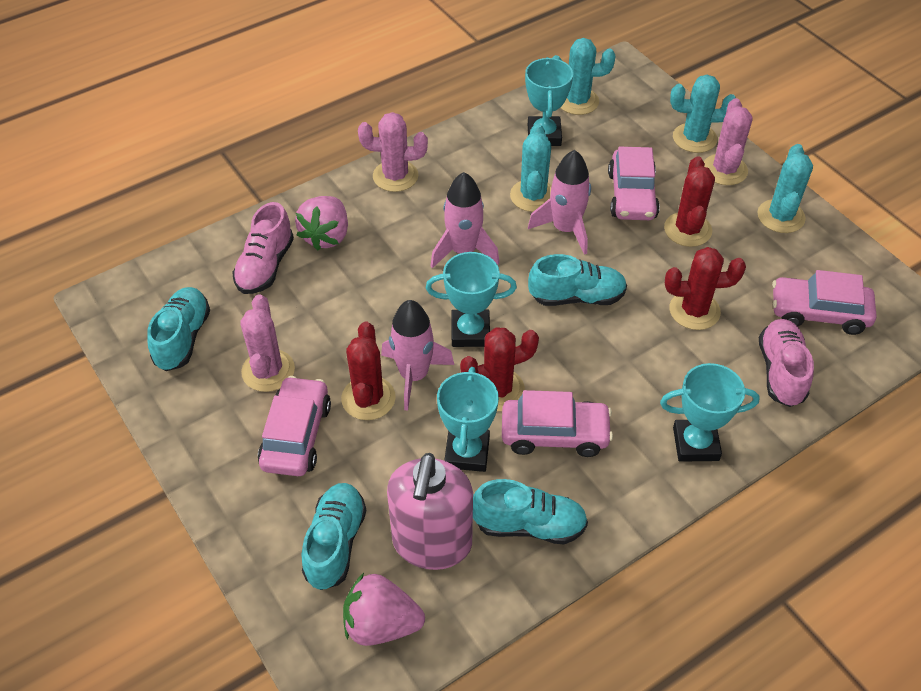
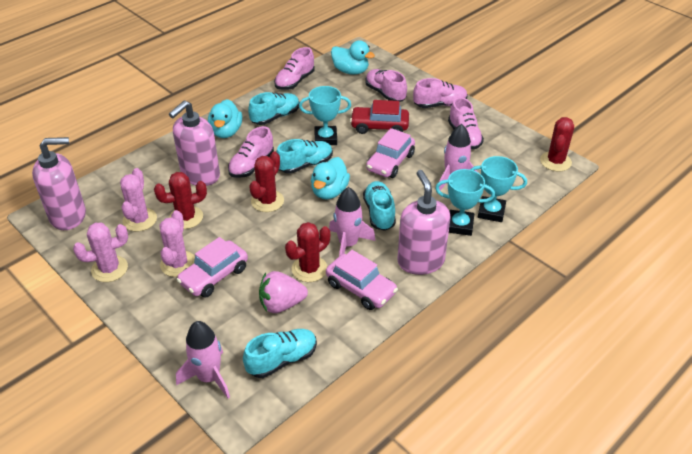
pink car: 4 -> 3
pink shoe: 2 -> 5
pink soap dispenser: 1 -> 3
pink strawberry: 2 -> 1
red car: 0 -> 1
turquoise cactus: 4 -> 0
turquoise duck: 0 -> 3
turquoise trophy: 4 -> 3

